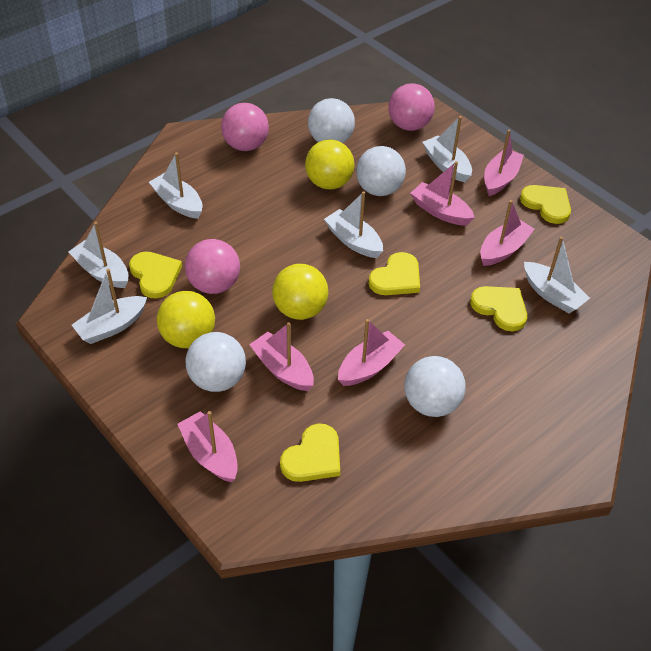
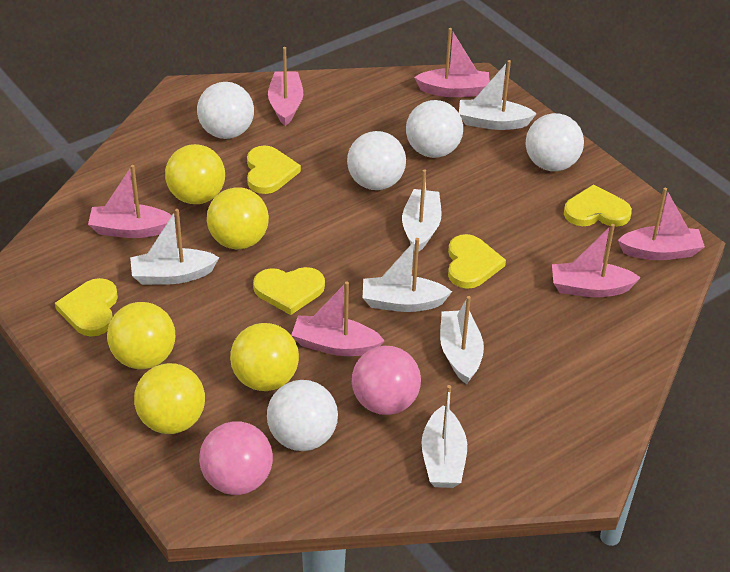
pink ball: 3 -> 2
white ball: 4 -> 5
yellow ball: 3 -> 5

